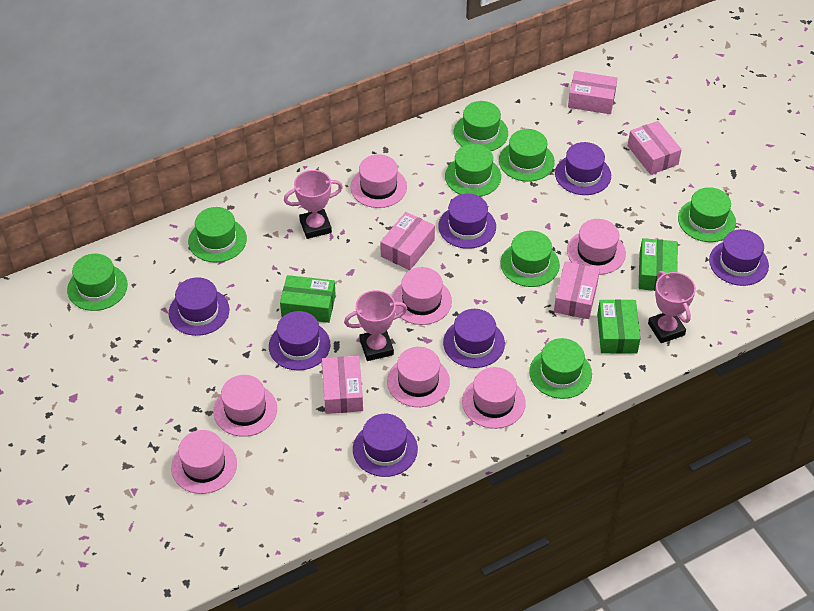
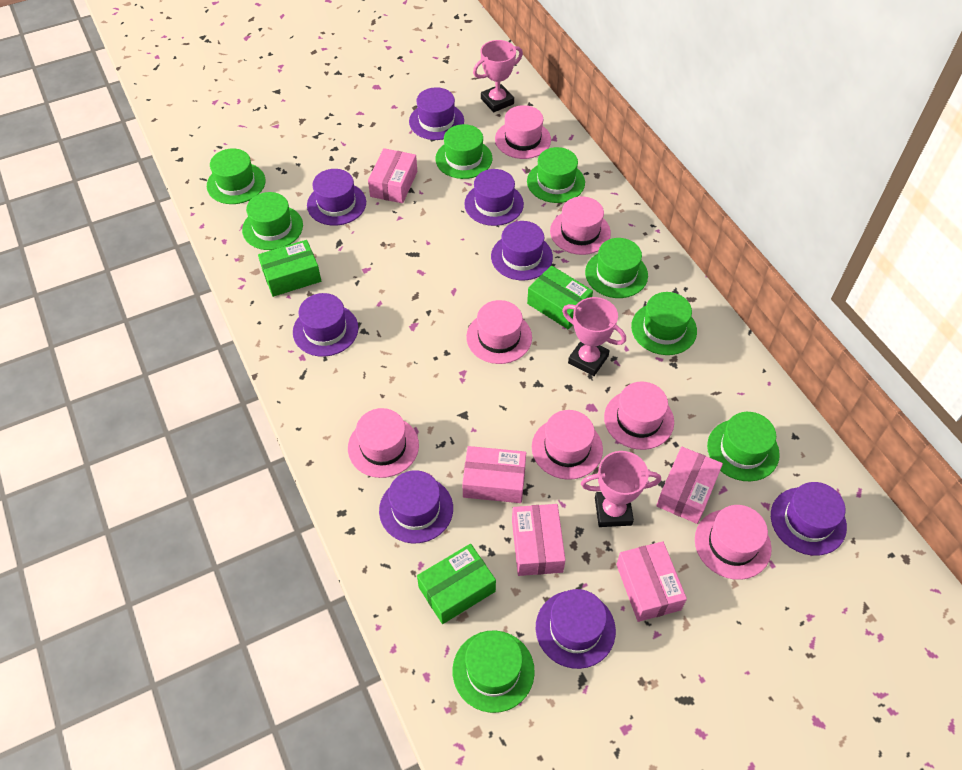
purple hat: 7 -> 8

